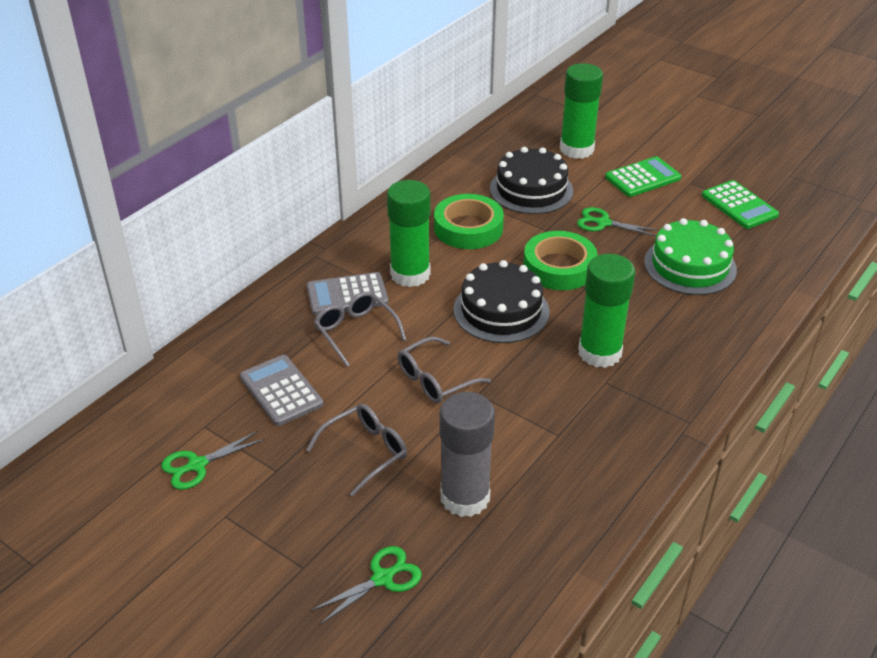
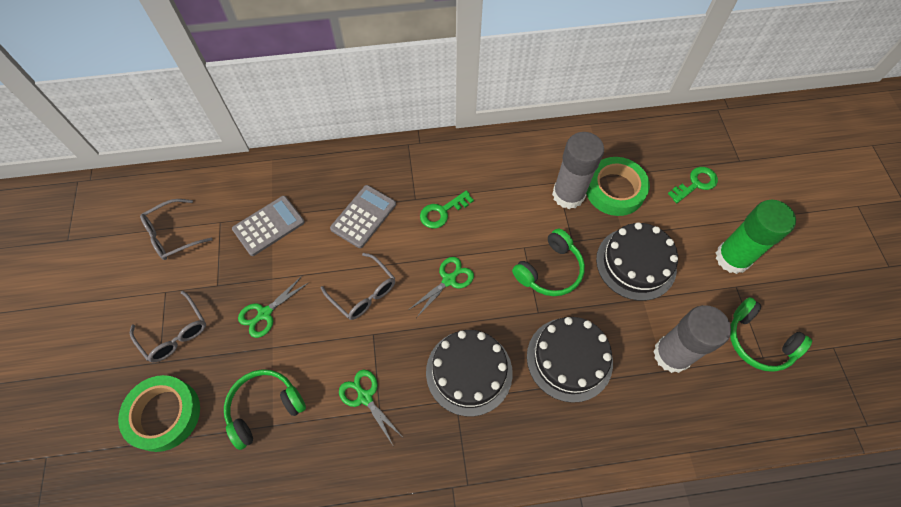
black cake: 2 -> 3
green cake: 1 -> 0
green calculator: 2 -> 0
green glue stick: 3 -> 1
green headphones: 0 -> 3
green key: 0 -> 2
grey glue stick: 1 -> 2

